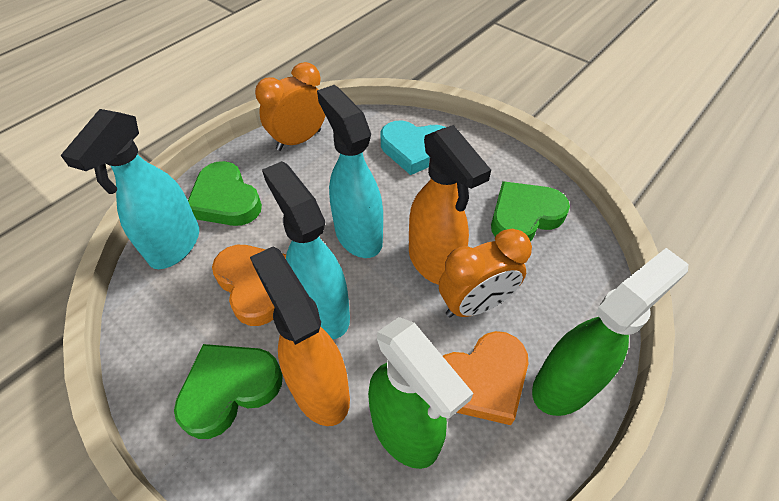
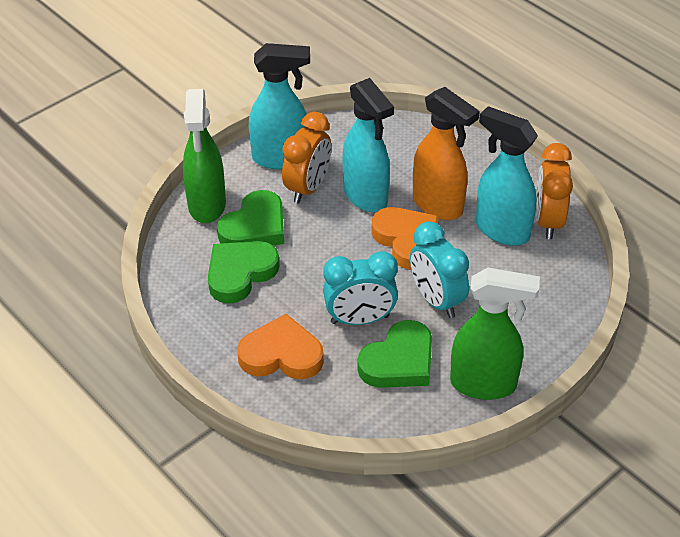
orange spray bottle: 2 -> 1
turquoise clock: 0 -> 2
turquoise heart: 1 -> 0

